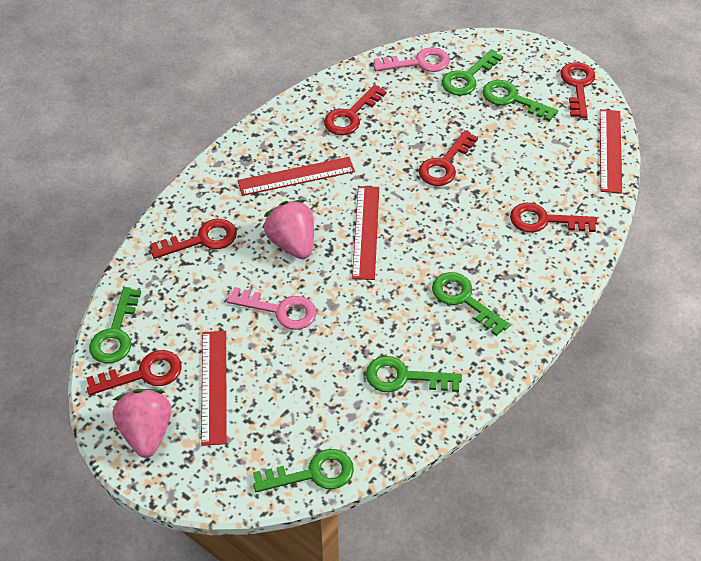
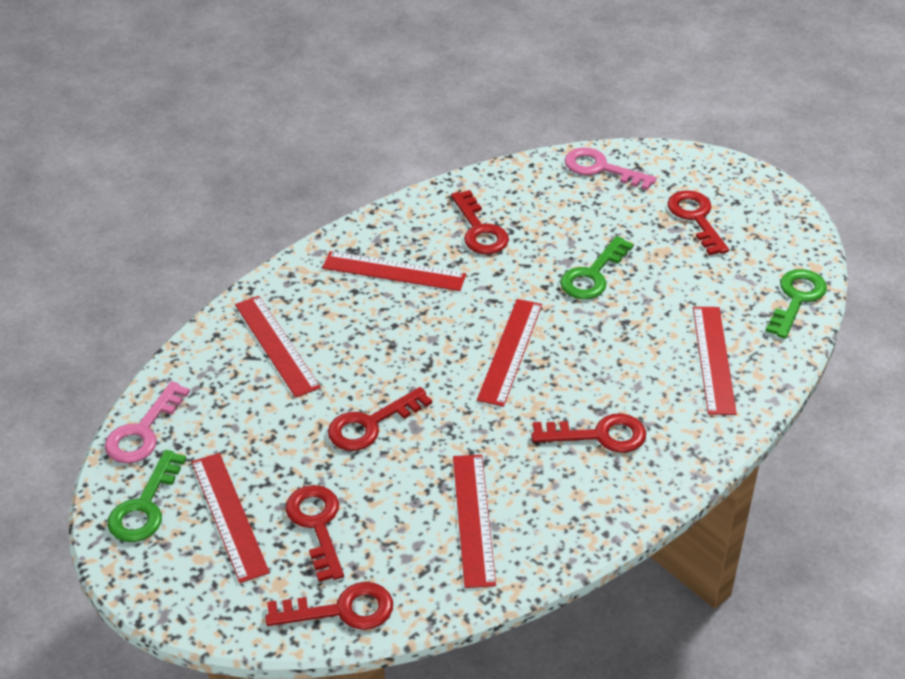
green key: 6 -> 3
pink strawberry: 2 -> 0
red ruler: 4 -> 6

